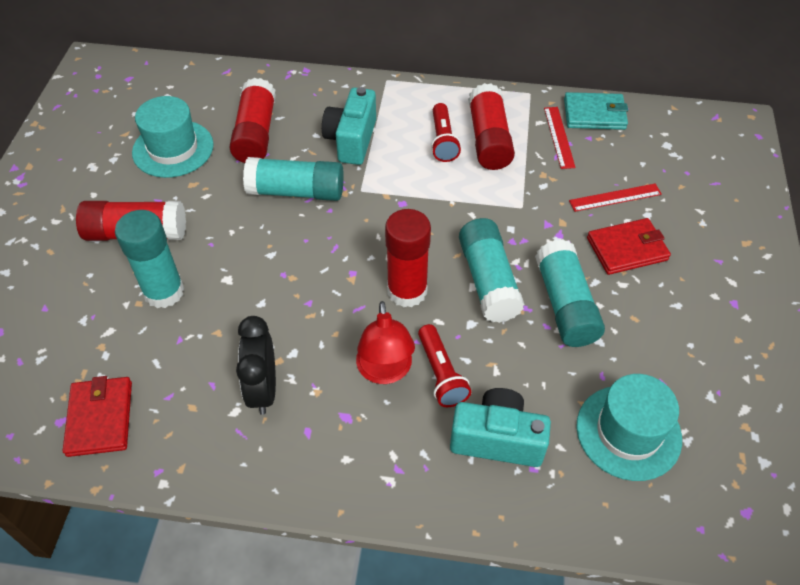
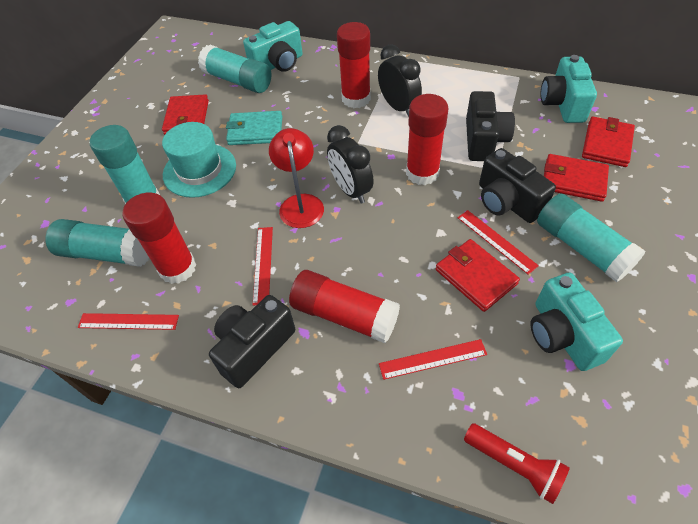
black camera: 0 -> 3
black clock: 1 -> 2
red flashlight: 2 -> 1
red ruler: 2 -> 4
red wallet: 2 -> 4
turquoise camera: 2 -> 3
turquoise hat: 2 -> 1

